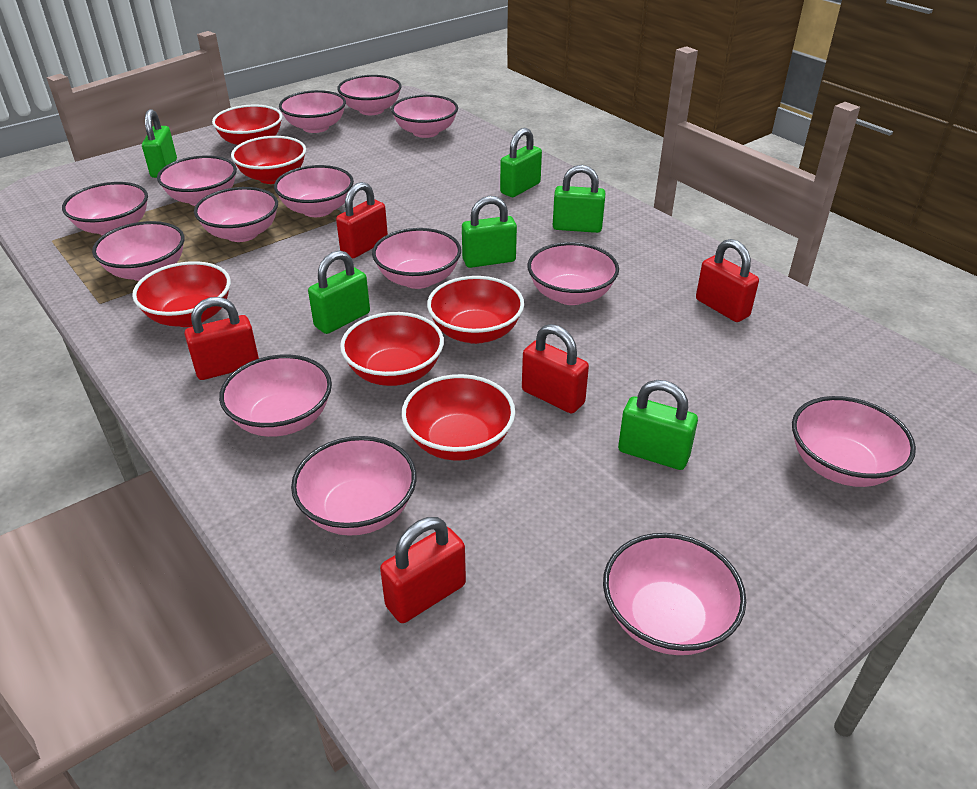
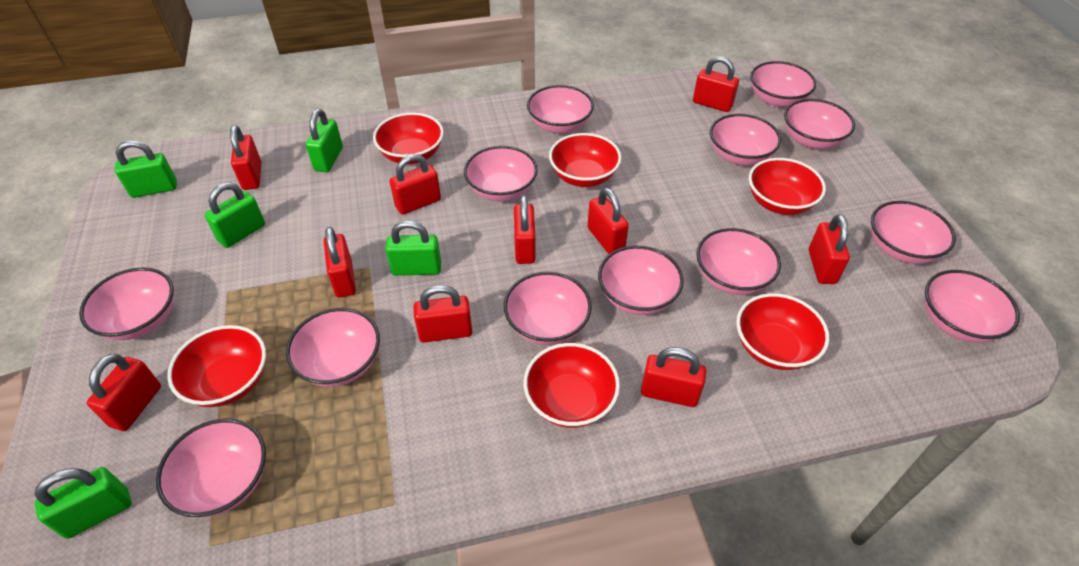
green padlock: 6 -> 5
pink bowl: 14 -> 13
red padlock: 5 -> 10

